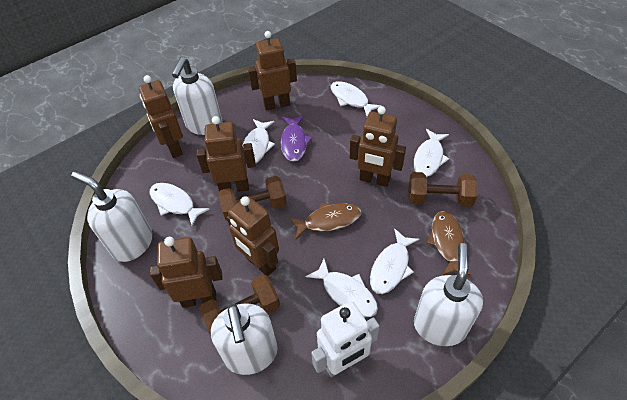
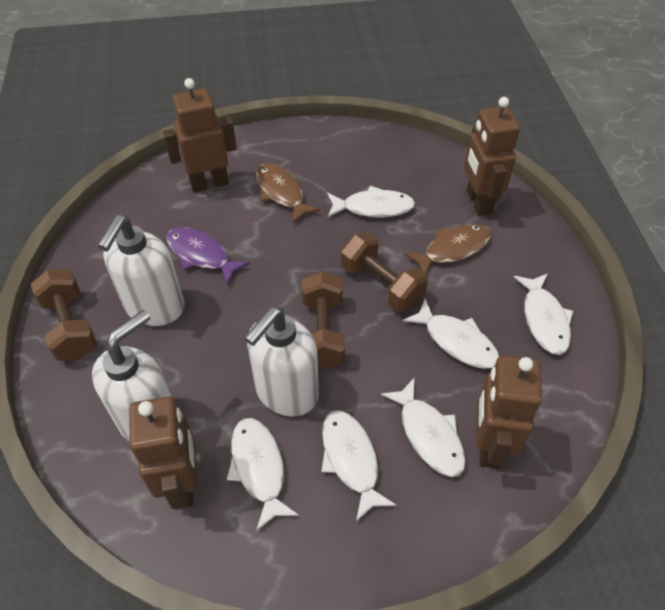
brown robot: 6 -> 4
white robot: 1 -> 0
white soap dispenser: 4 -> 3

